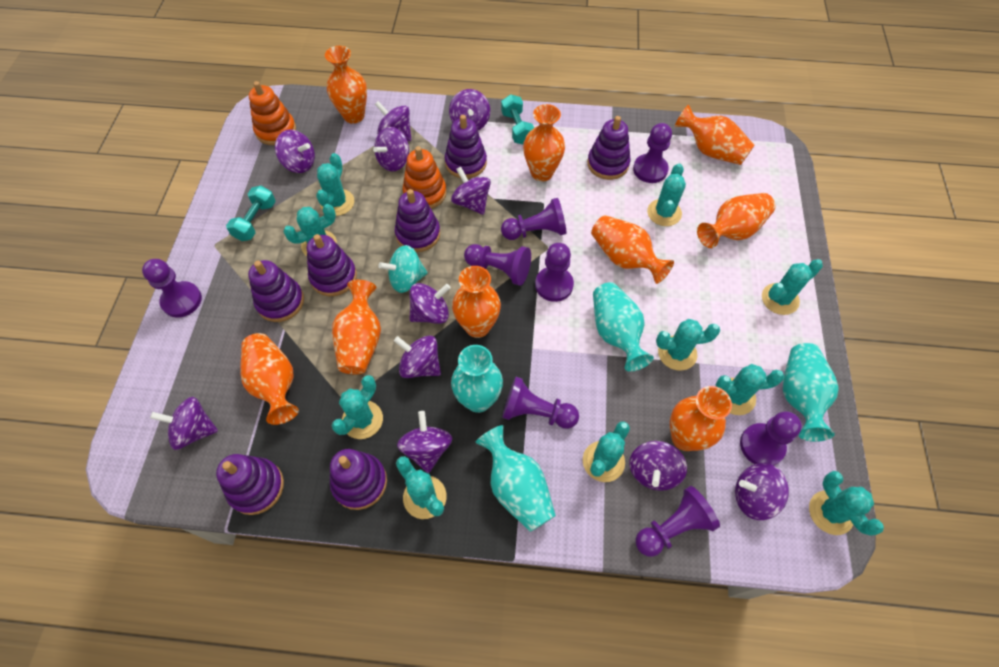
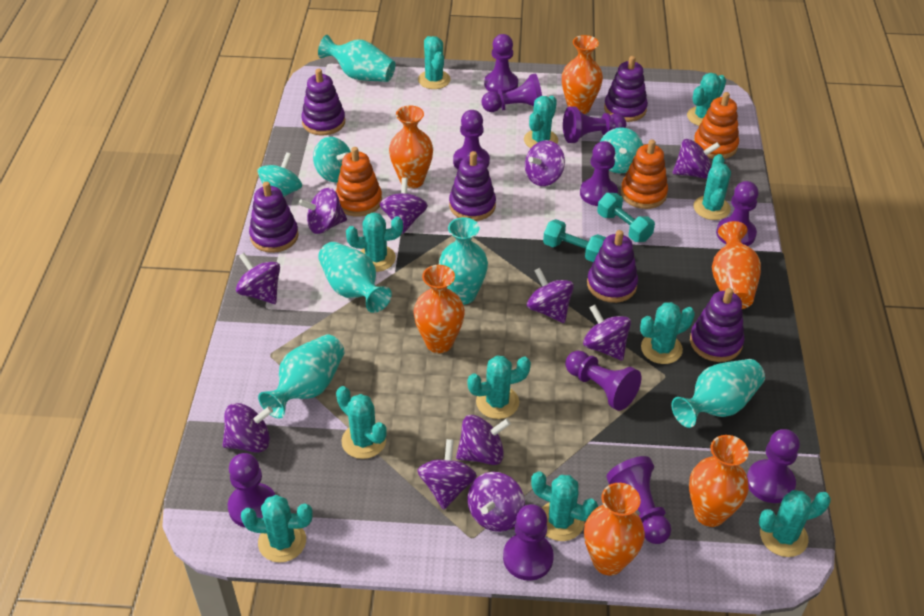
orange stacking toy: 2 -> 3
orange vase: 9 -> 6
purple pawn: 8 -> 11
purple stacking toy: 7 -> 6
turquoise cactus: 10 -> 11
turquoise spinning top: 1 -> 3
turquoise vase: 4 -> 5

